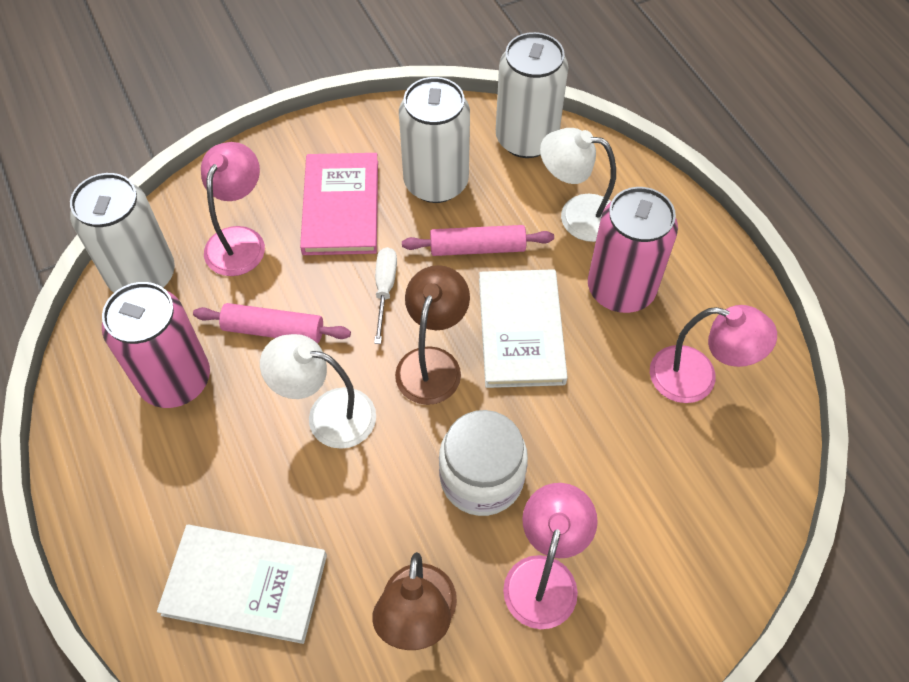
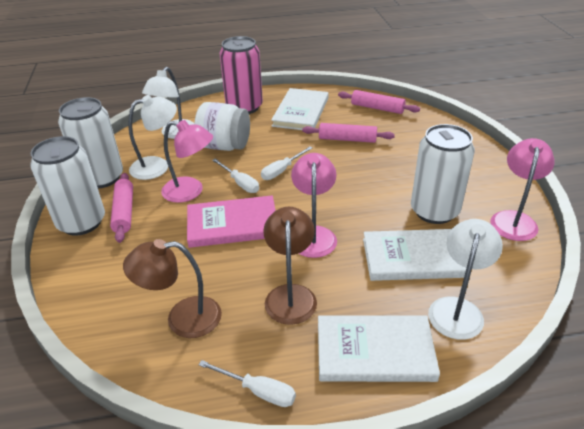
pink can: 2 -> 1
pink rolling pin: 2 -> 3
white book: 2 -> 3
white lamp: 2 -> 3
white screwdriver: 1 -> 3

